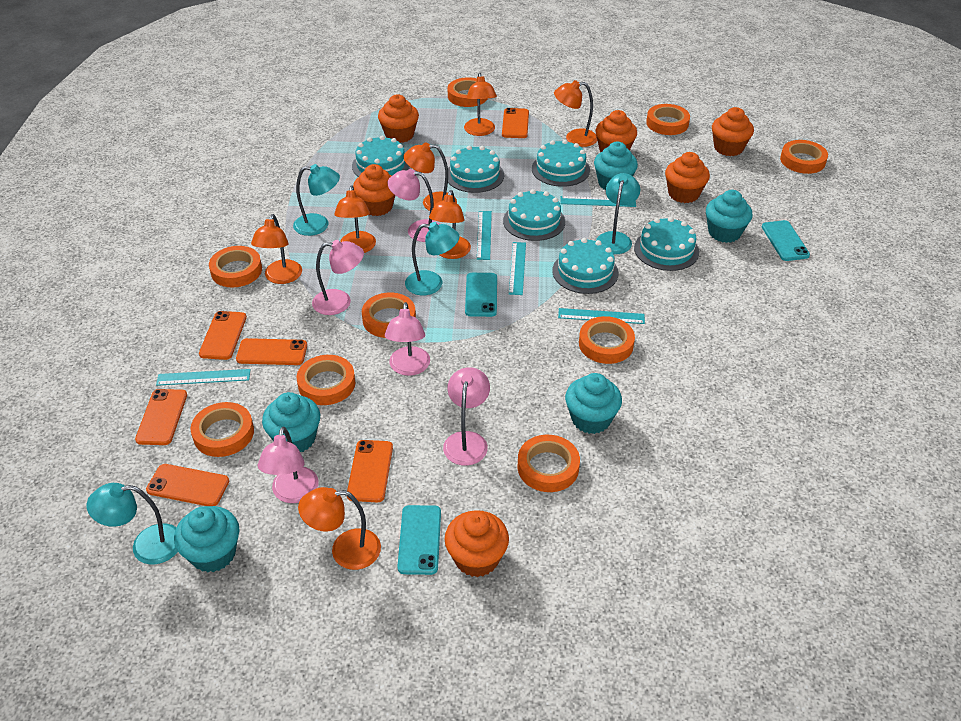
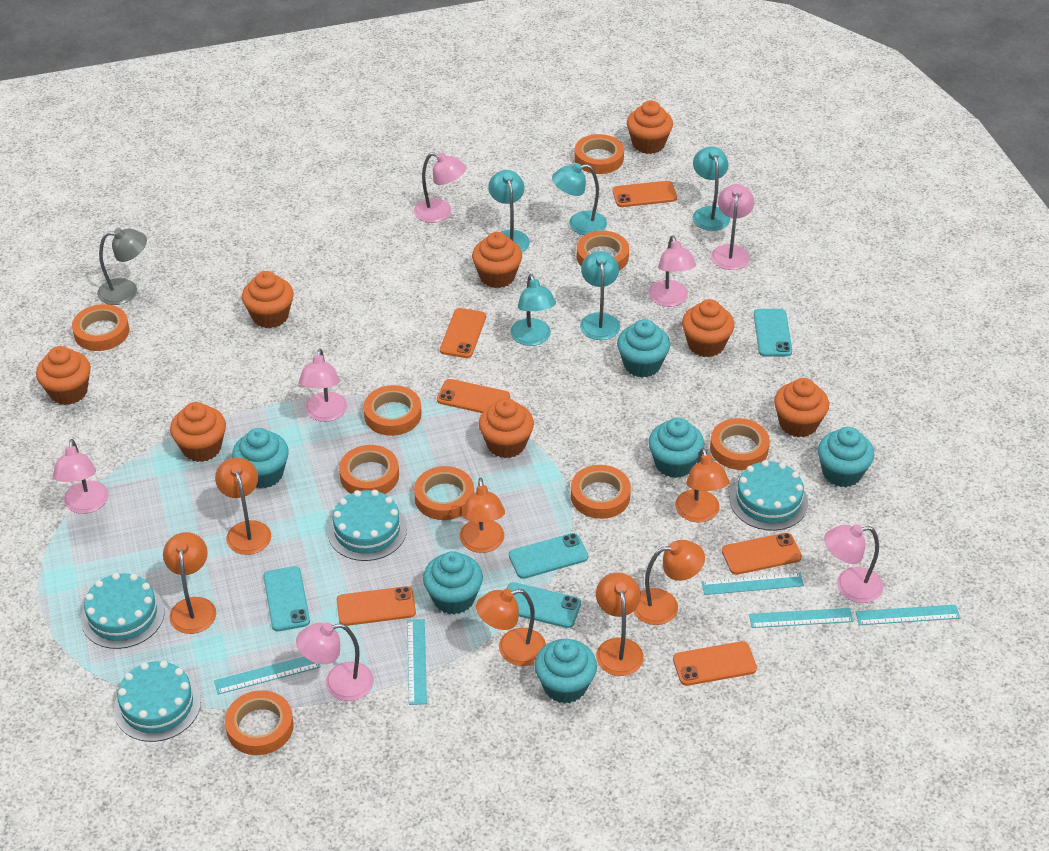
grey lamp: 0 -> 1
orange cupcake: 6 -> 8
pink lamp: 5 -> 7
turquoise cake: 6 -> 4
turquoise cupcake: 5 -> 6
turquoise lamp: 4 -> 5
turquoise phone: 3 -> 4

